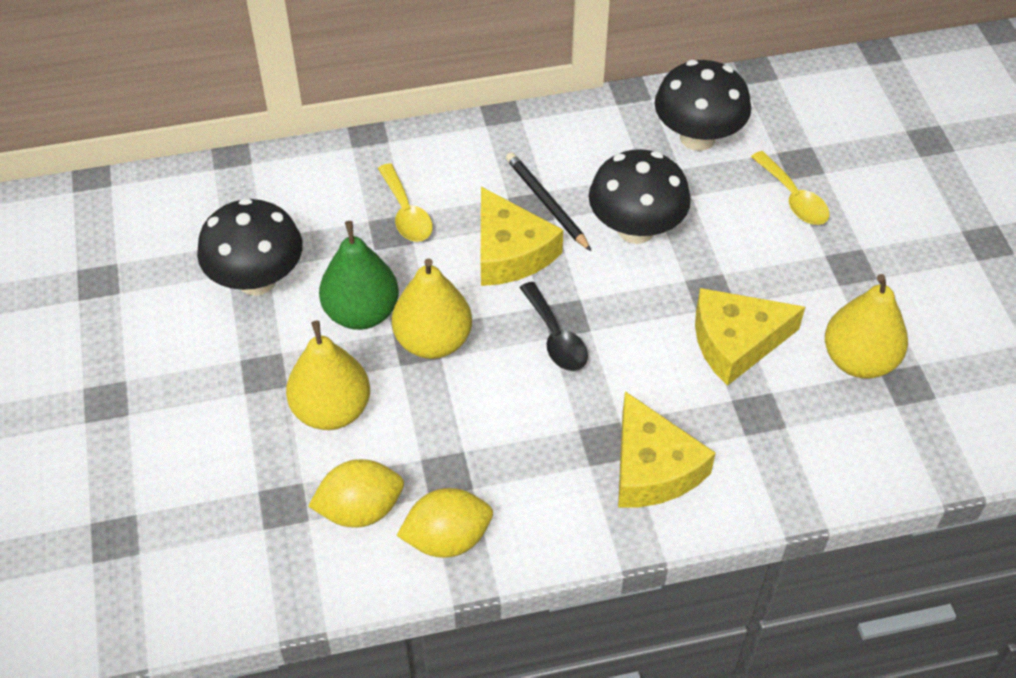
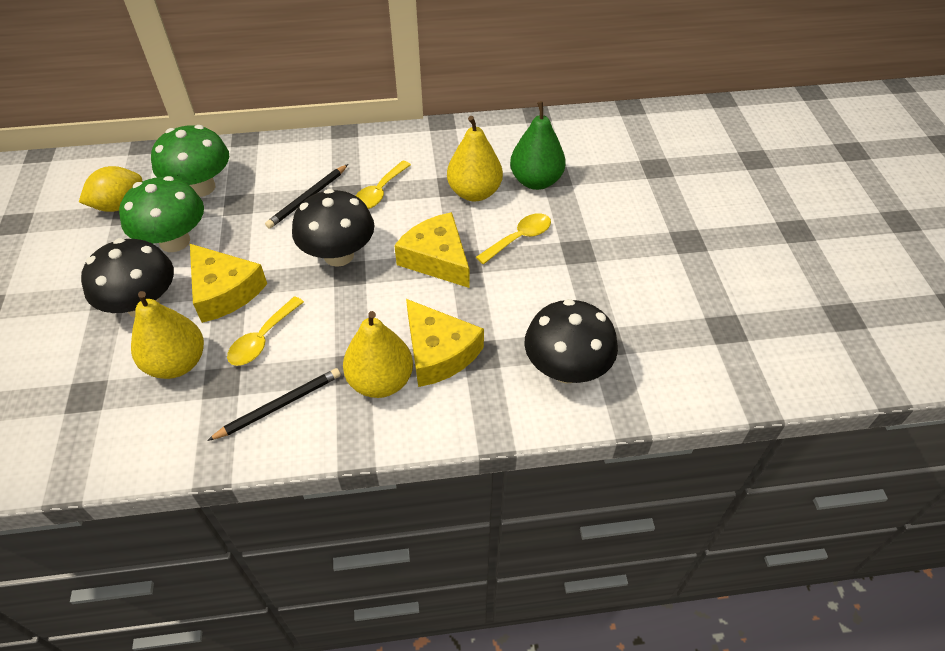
black pencil: 1 -> 2
black spoon: 1 -> 0
green mushroom: 0 -> 2
yellow lemon: 2 -> 1
yellow spoon: 2 -> 3

